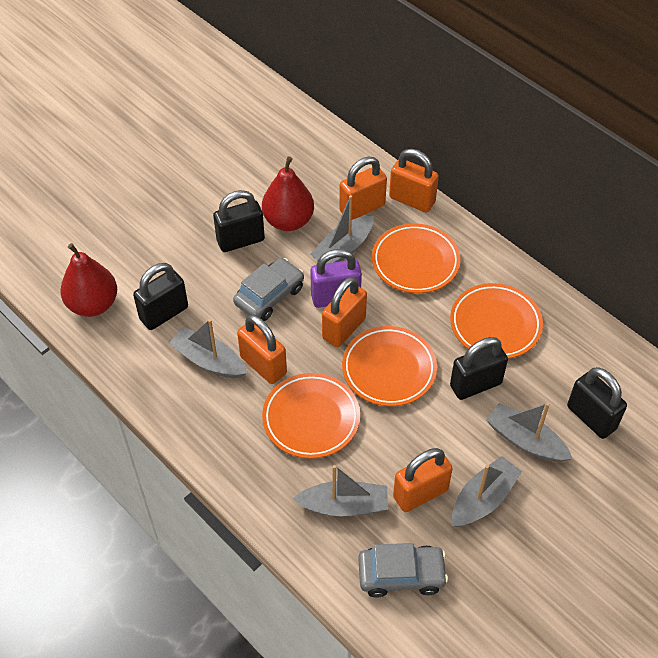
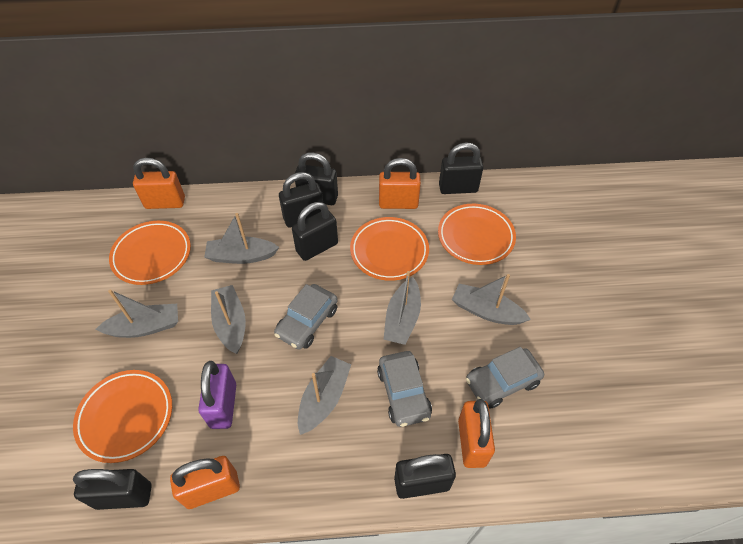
black padlock: 4 -> 6
grey boat: 5 -> 6
grey car: 2 -> 3
orange padlock: 5 -> 4
red pear: 2 -> 0

